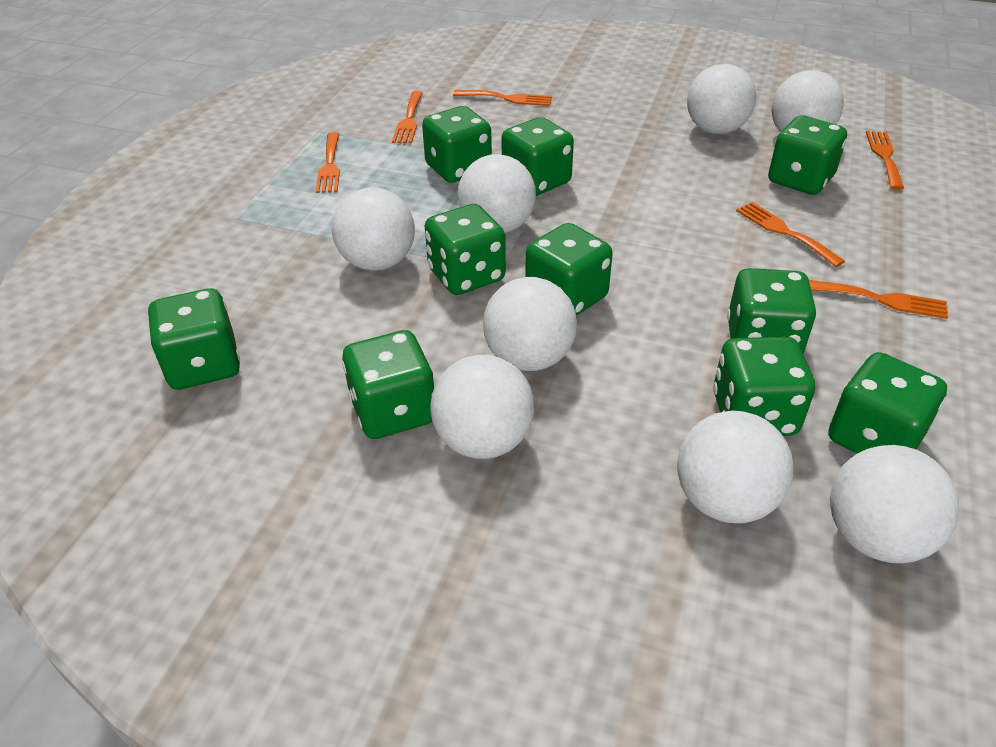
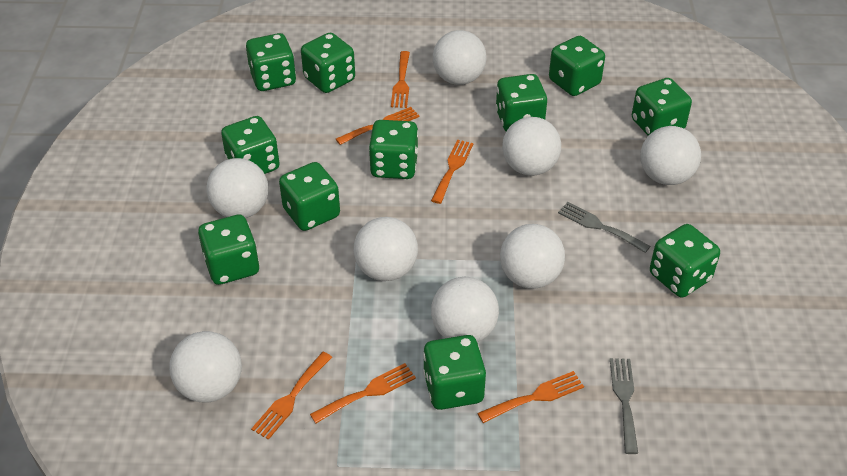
green dice: 10 -> 11
grey fork: 0 -> 2

